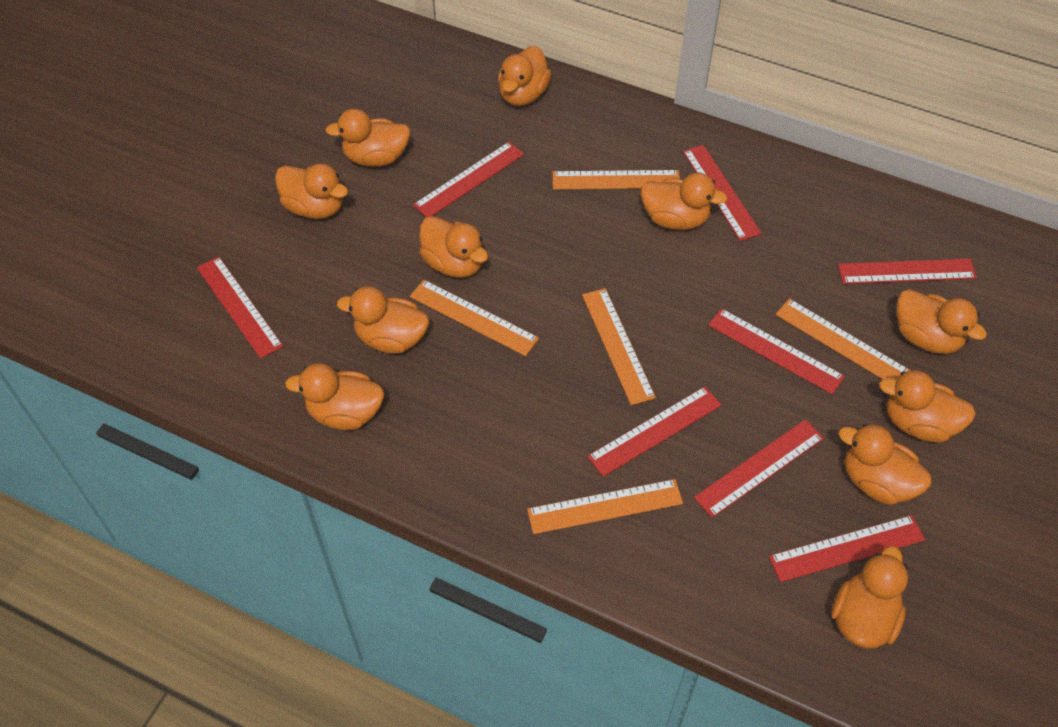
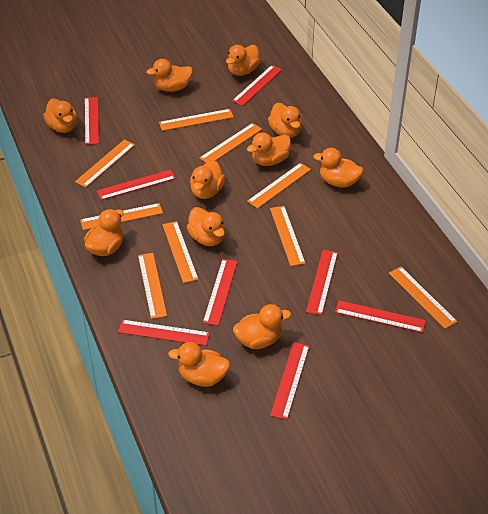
orange ruler: 5 -> 9

